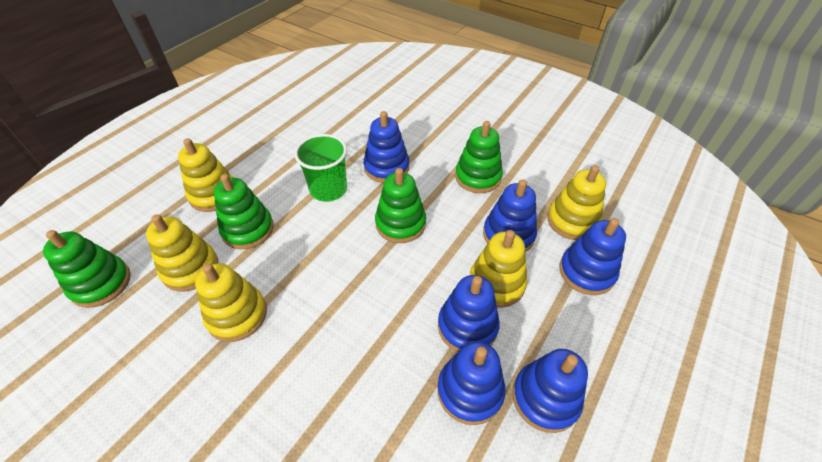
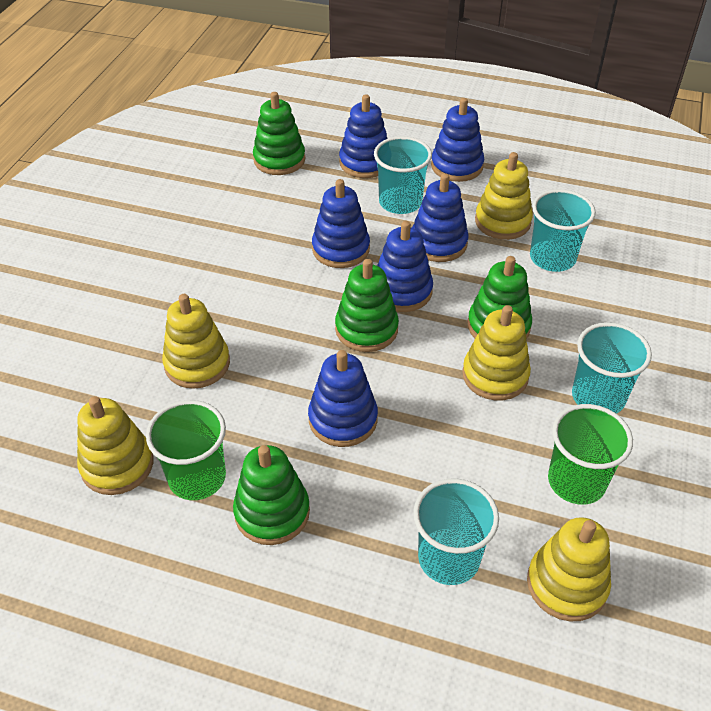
green cup: 1 -> 2
turquoise cup: 0 -> 4

